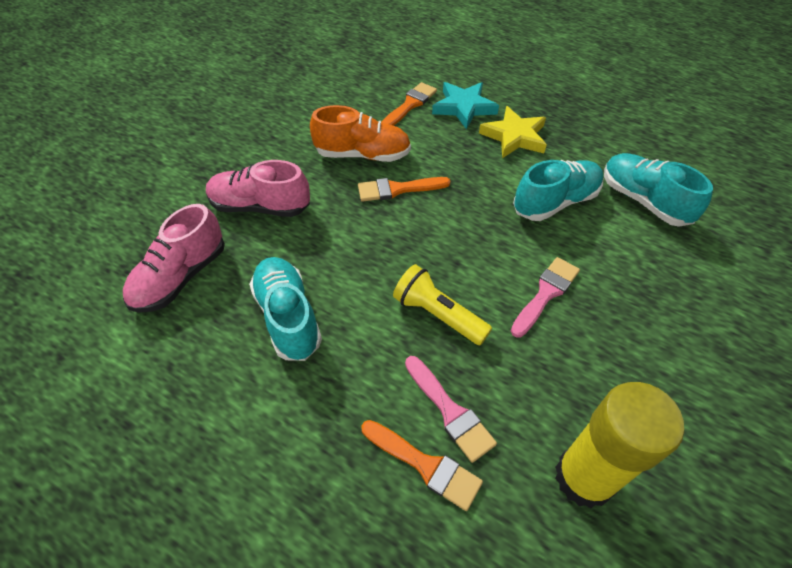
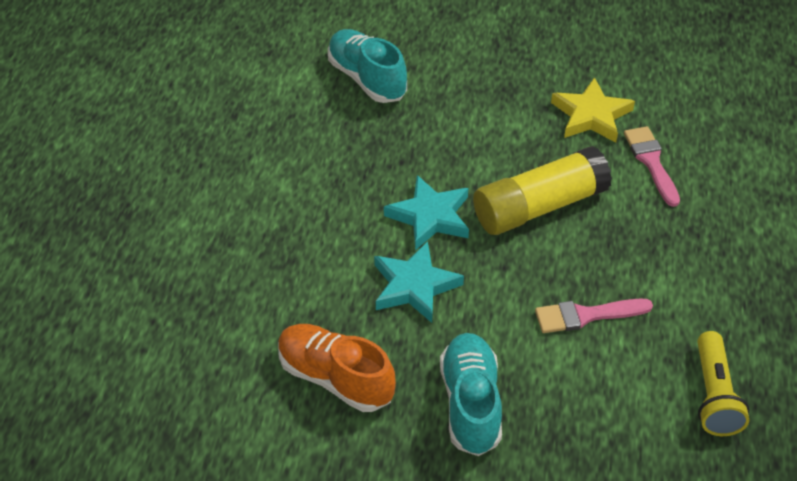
orange brush: 3 -> 0
pink shoe: 2 -> 0
turquoise shoe: 3 -> 2
turquoise star: 1 -> 2

